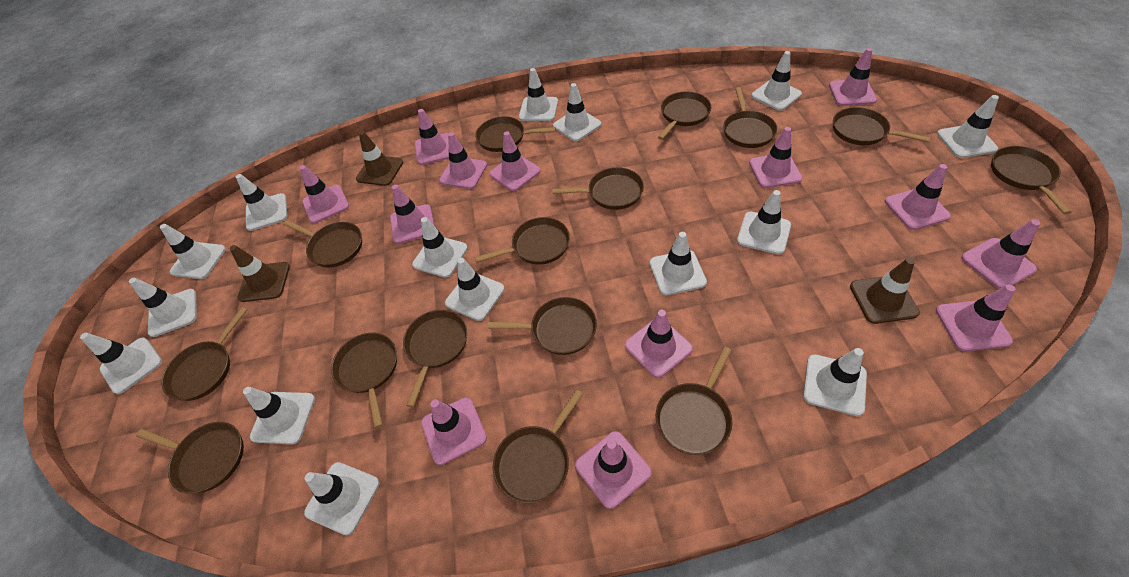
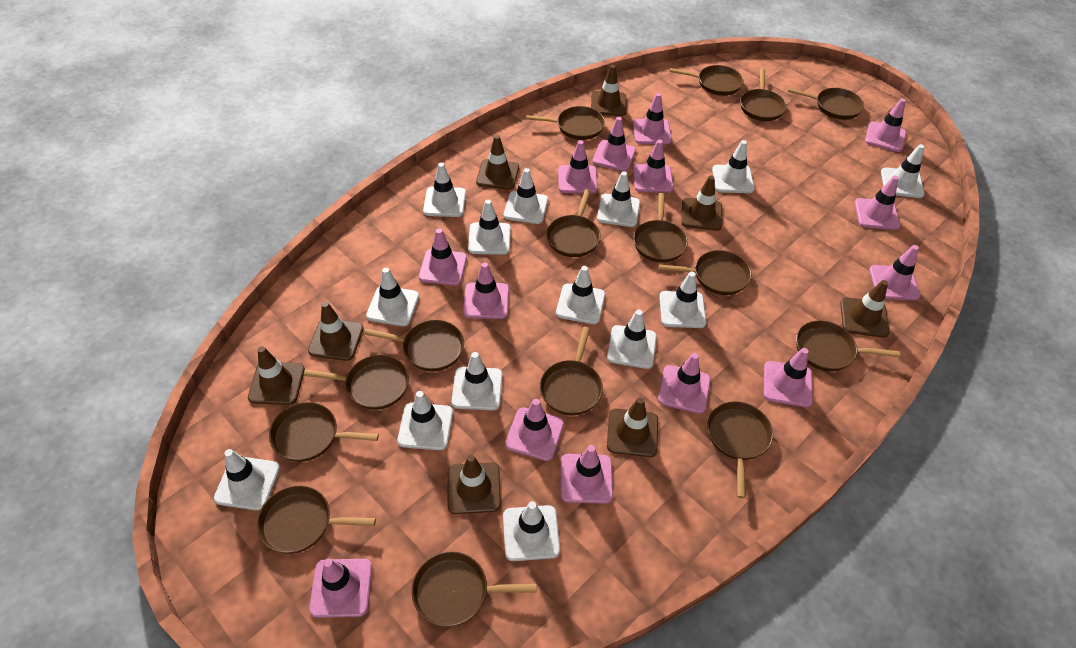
brown traffic cone: 3 -> 8
pink traffic cone: 13 -> 14
white traffic cone: 15 -> 14

